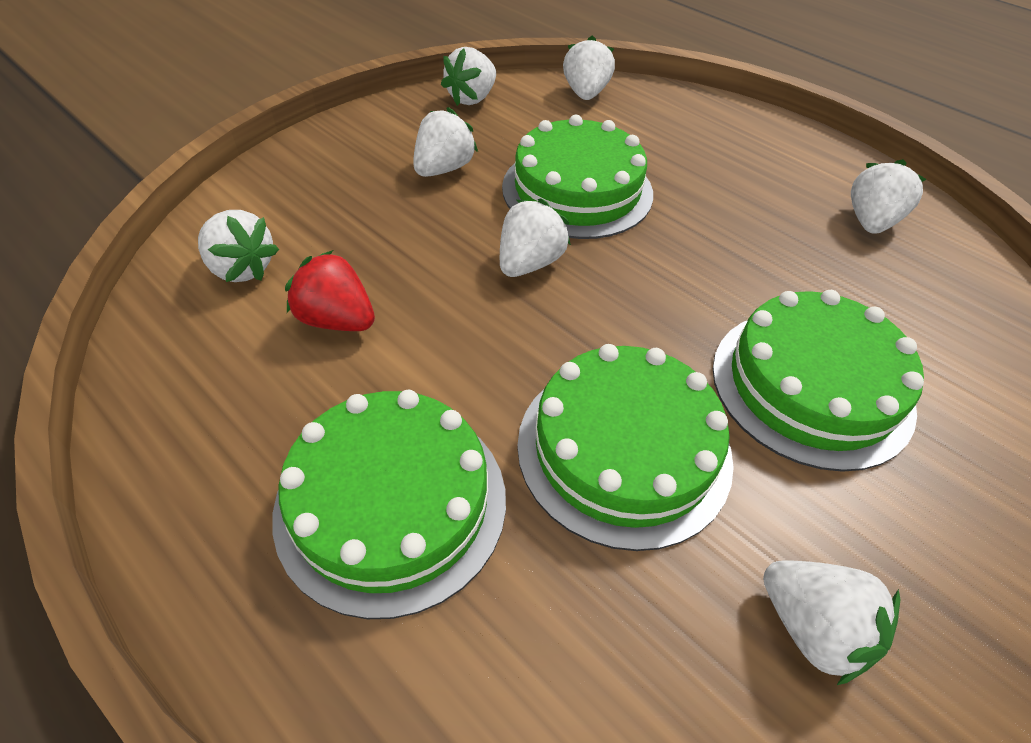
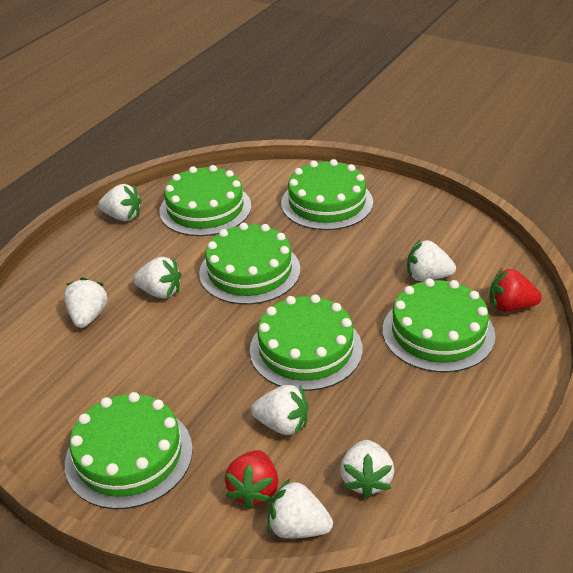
green cake: 4 -> 6
red strawberry: 1 -> 2

